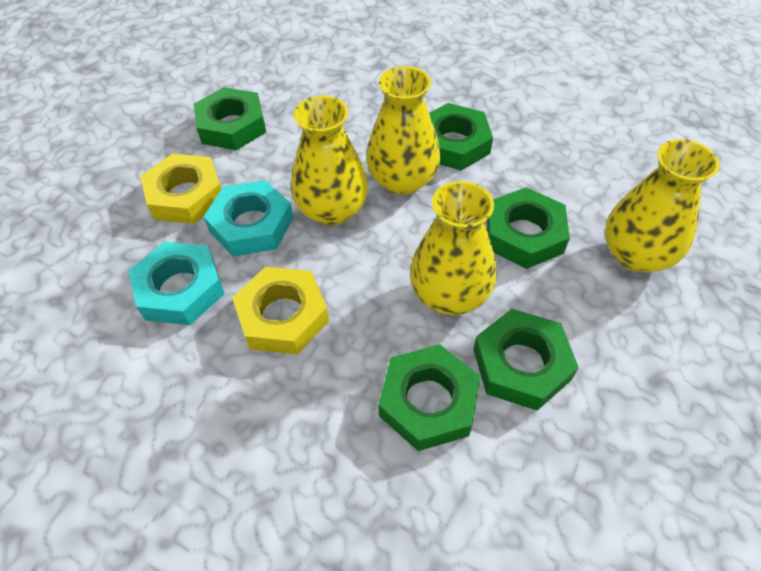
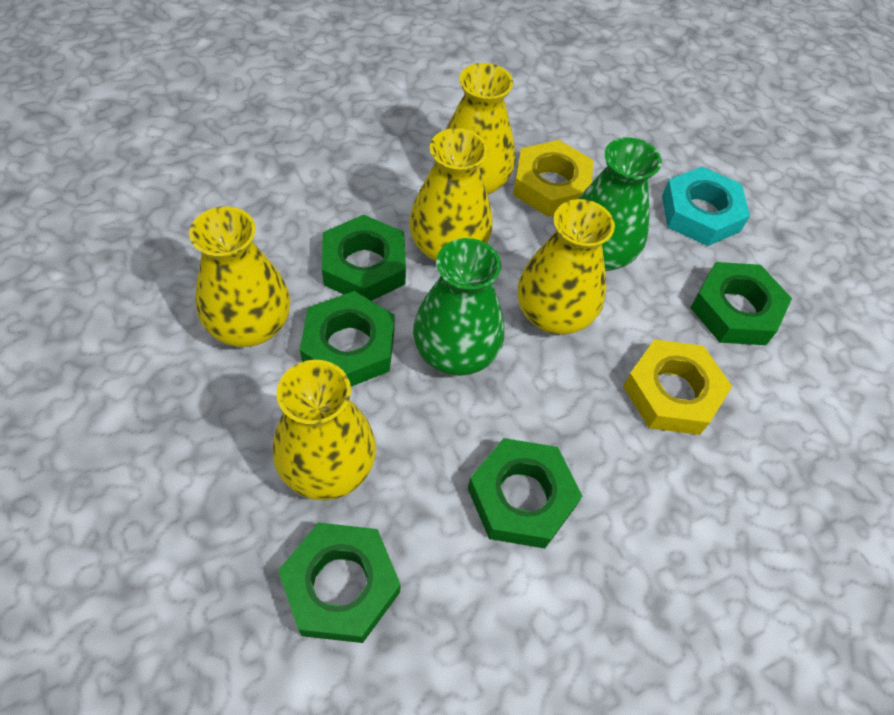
green vase: 0 -> 2
turquoise nut: 2 -> 1
yellow vase: 4 -> 5

